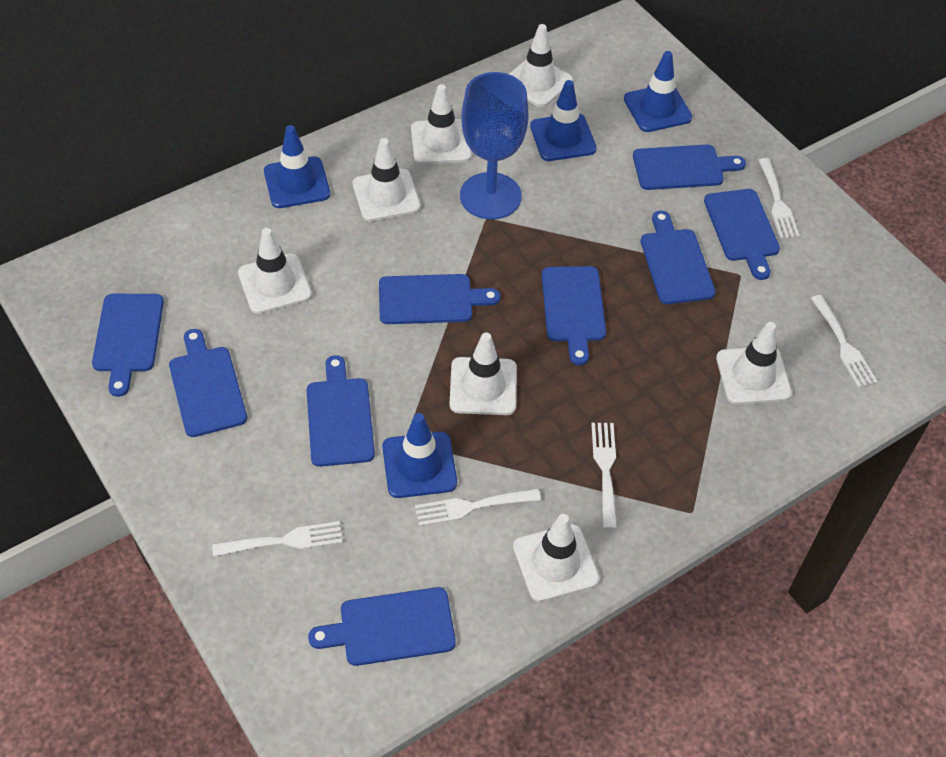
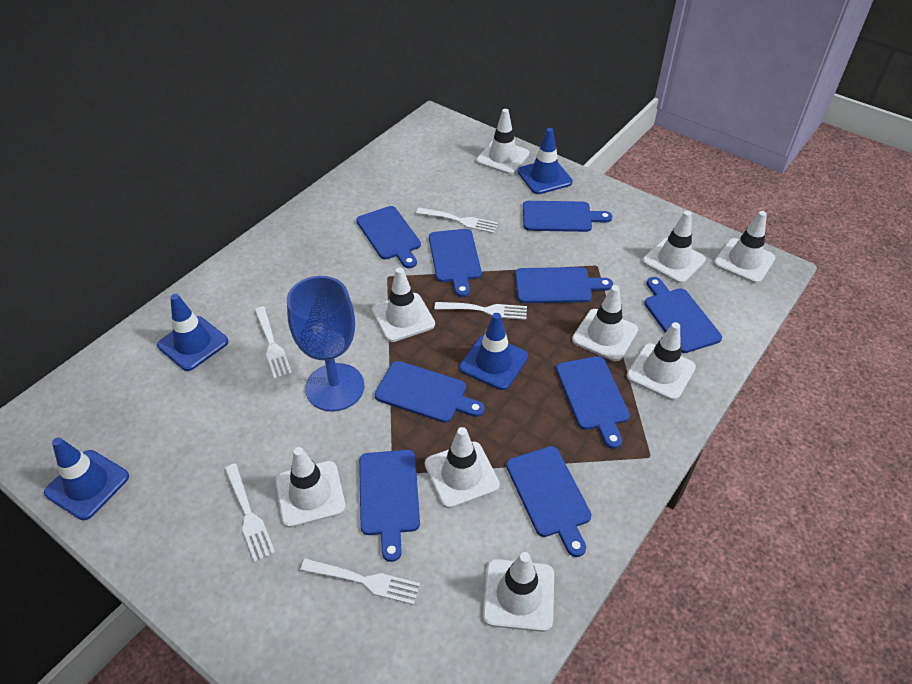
white traffic cone: 7 -> 9

